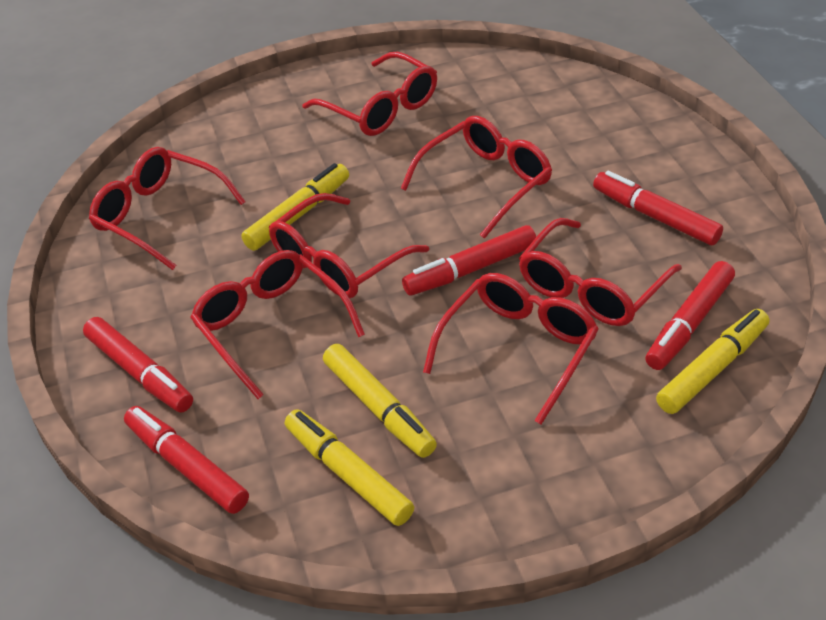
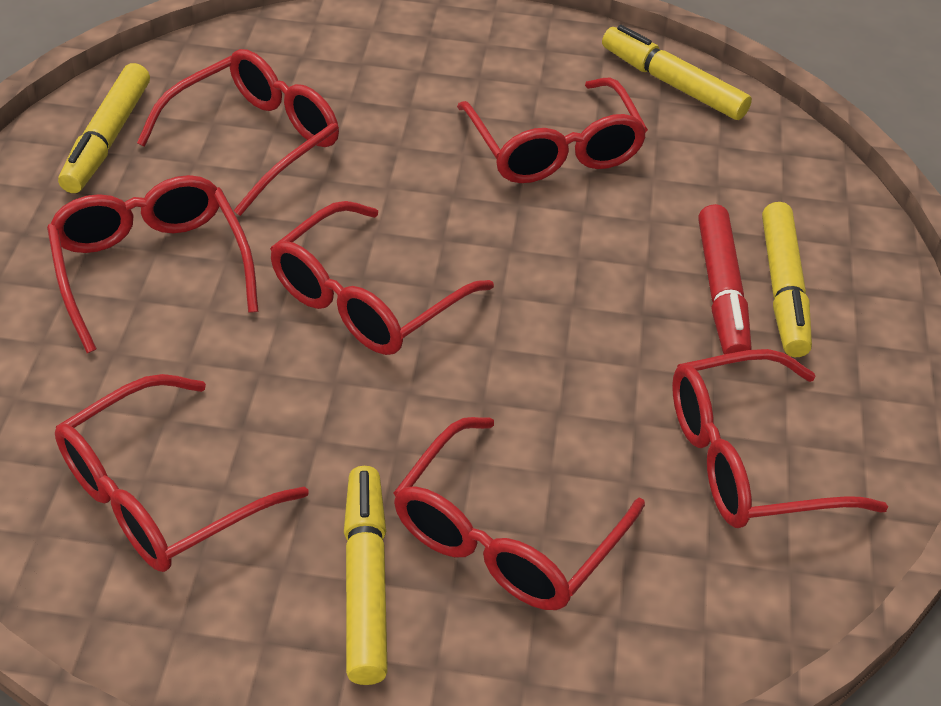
red marker: 5 -> 1

